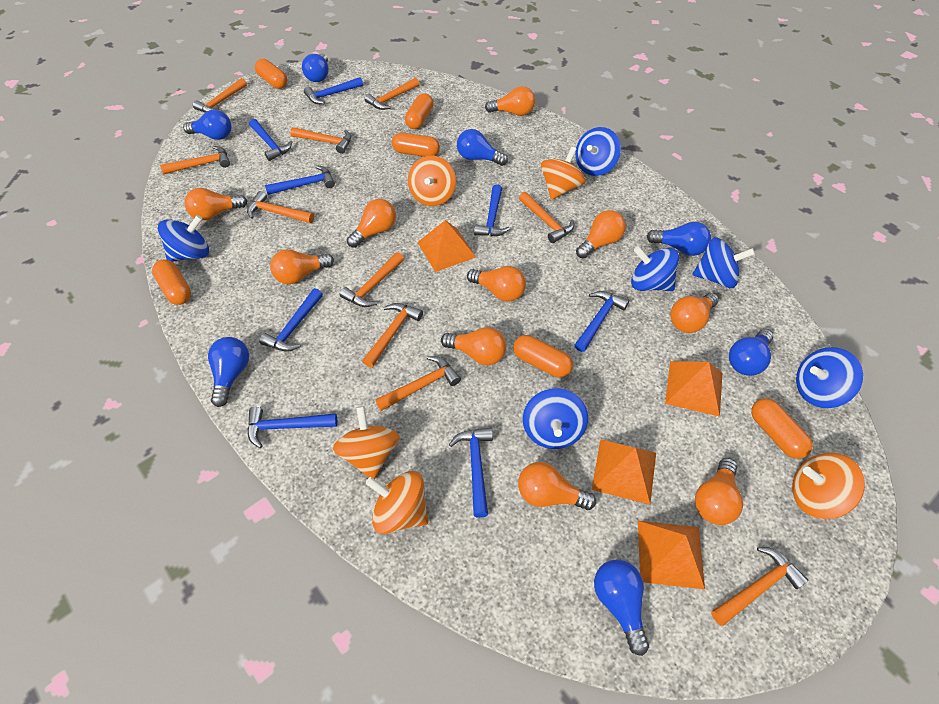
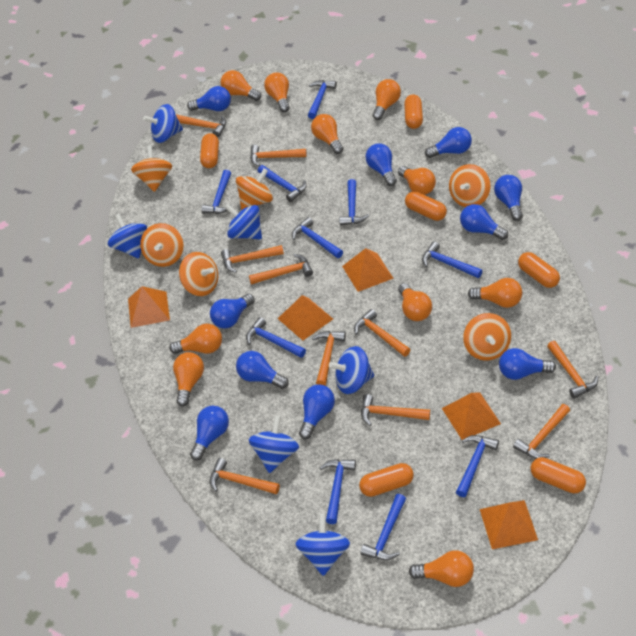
blue hammer: 8 -> 10
blue light bulb: 7 -> 10
orange pyramid: 4 -> 5
orange spinning top: 5 -> 6

